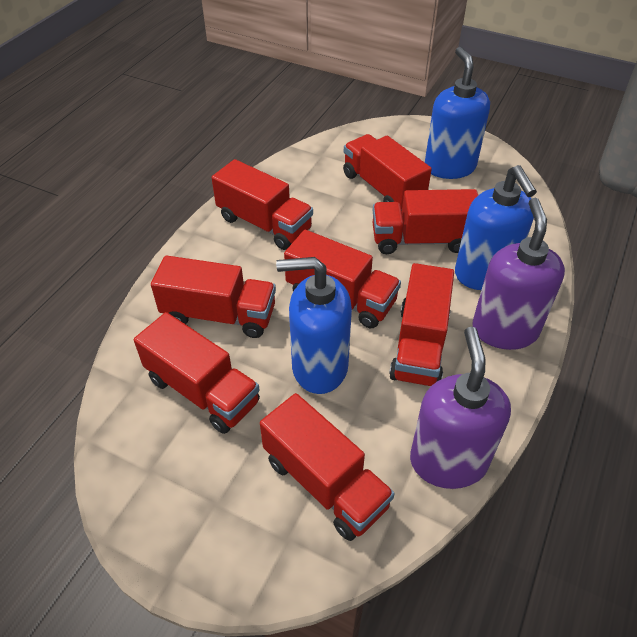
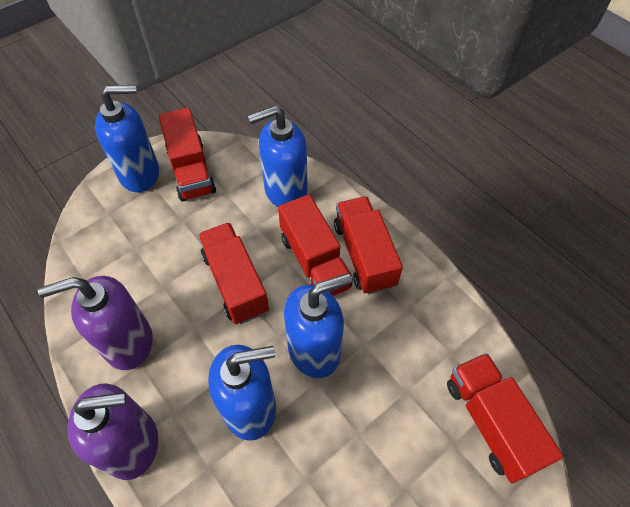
blue soap dispenser: 3 -> 4
red truck: 8 -> 5

